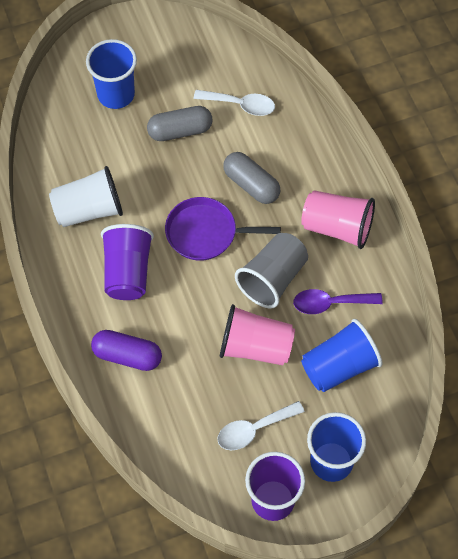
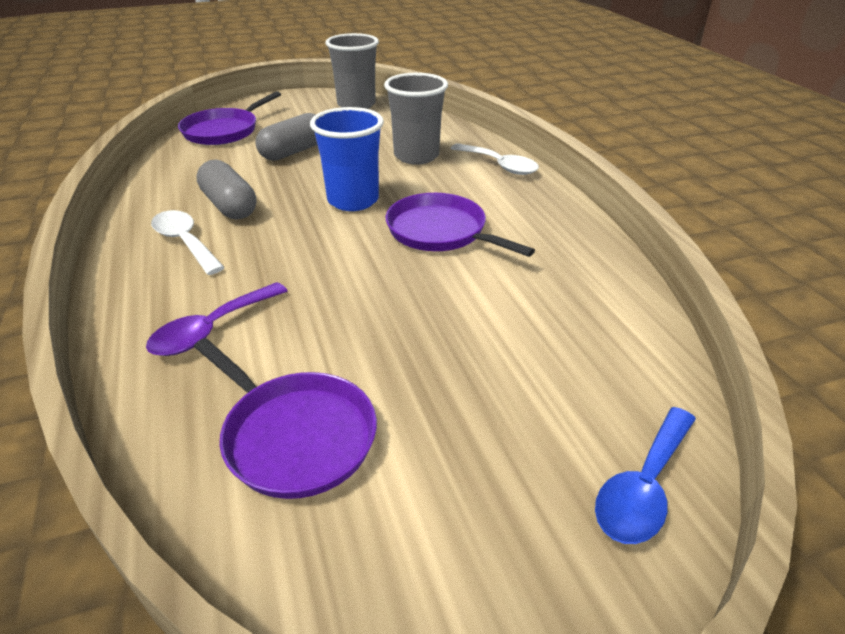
blue cup: 3 -> 1
blue spoon: 0 -> 1
grey cup: 1 -> 2
pink cup: 2 -> 0
purple capsule: 1 -> 0
purple cup: 2 -> 0
purple pan: 1 -> 3
white cup: 1 -> 0

